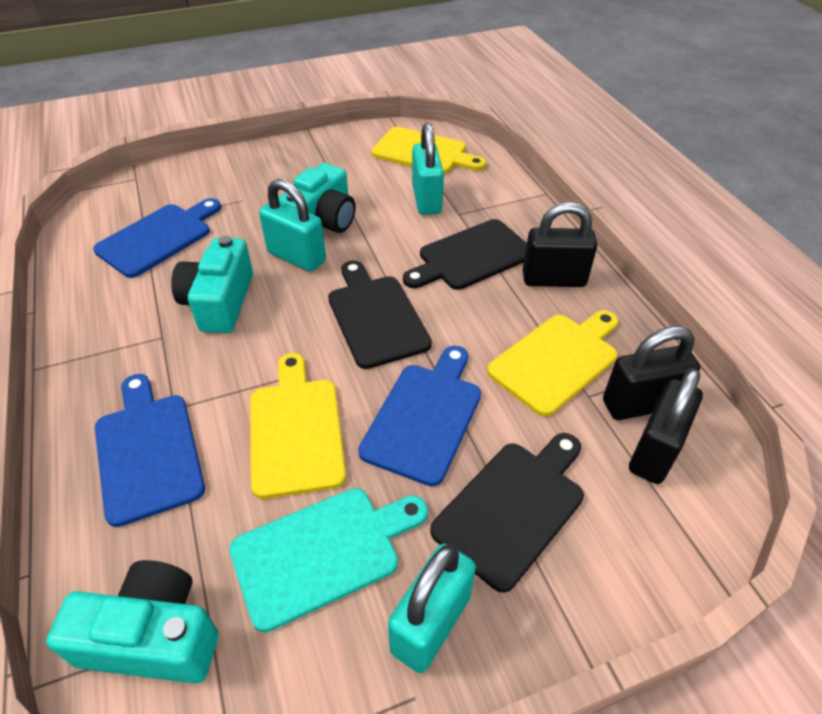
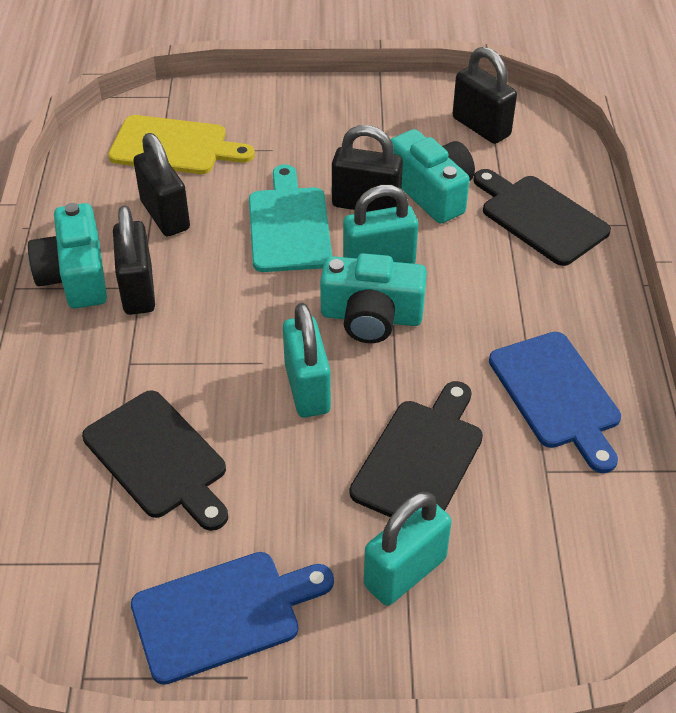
black padlock: 3 -> 4
blue cutting board: 3 -> 2
yellow cutting board: 3 -> 1

